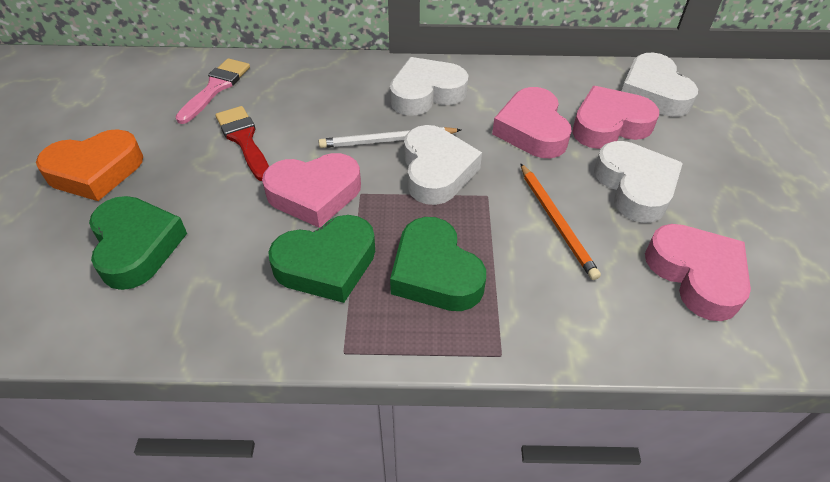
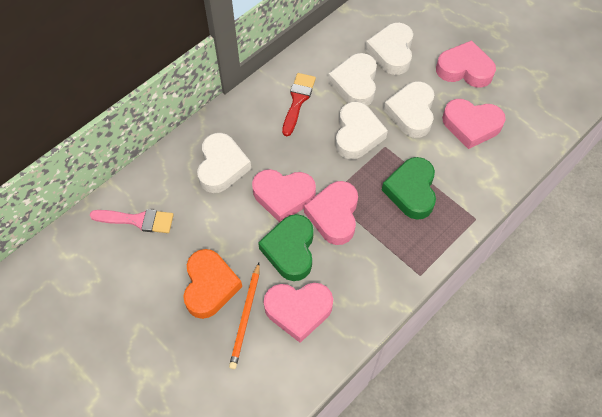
green heart: 3 -> 2
pink heart: 4 -> 5
white heart: 4 -> 5
white pencil: 1 -> 0

